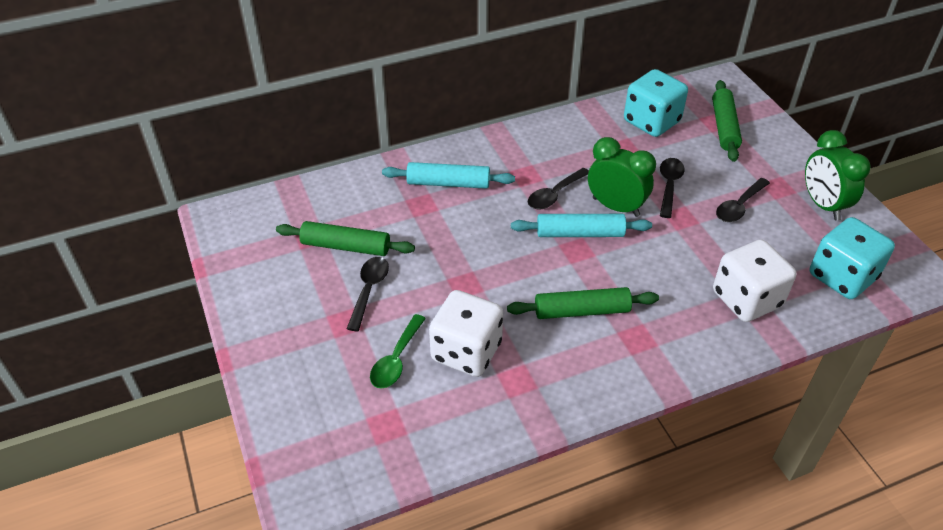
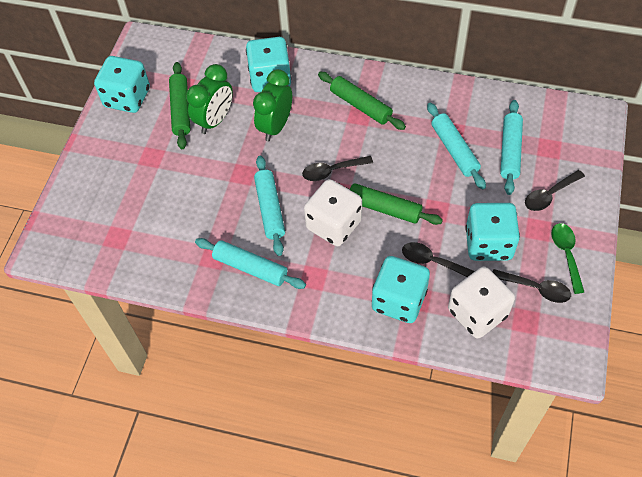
turquoise dice: 2 -> 4
turquoise rolling pin: 2 -> 4

